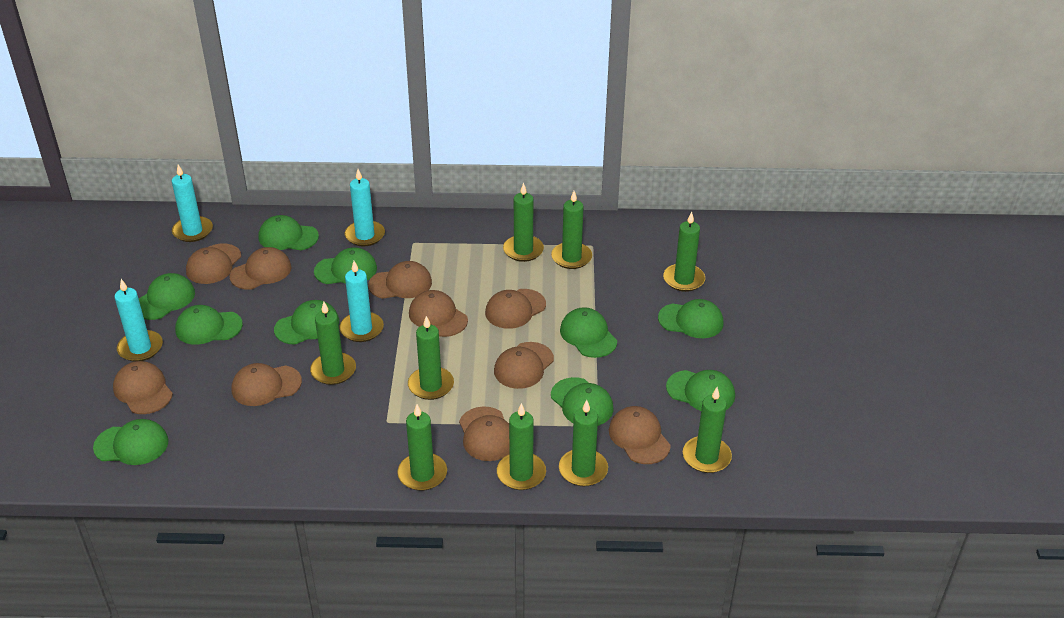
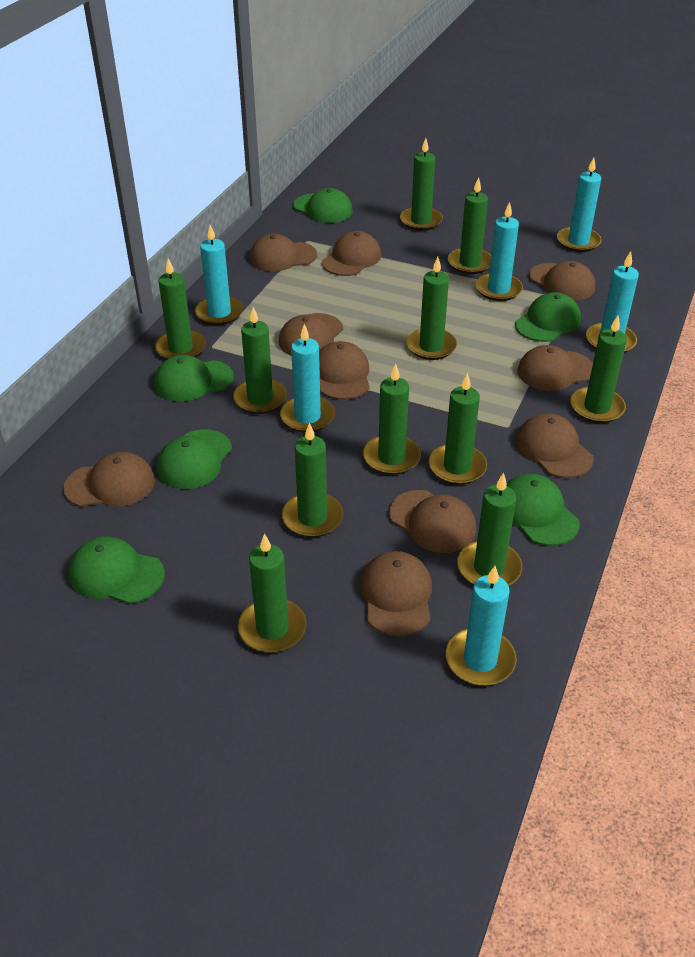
green candle: 9 -> 11
green cap: 10 -> 6
turquoise candle: 4 -> 6

